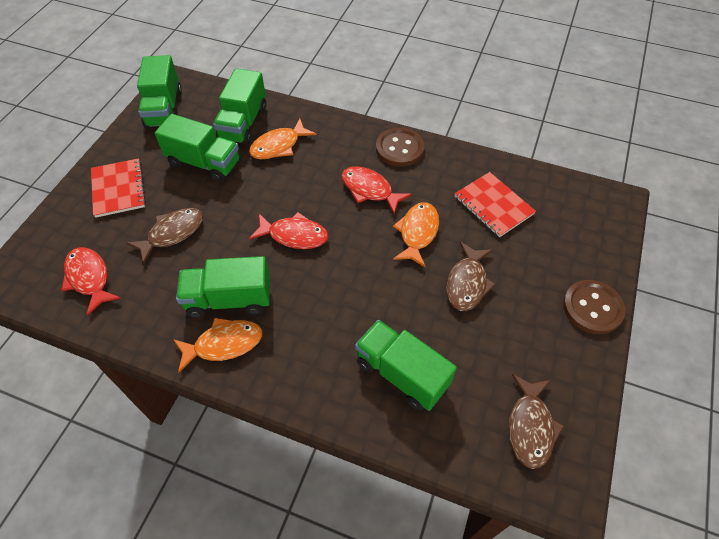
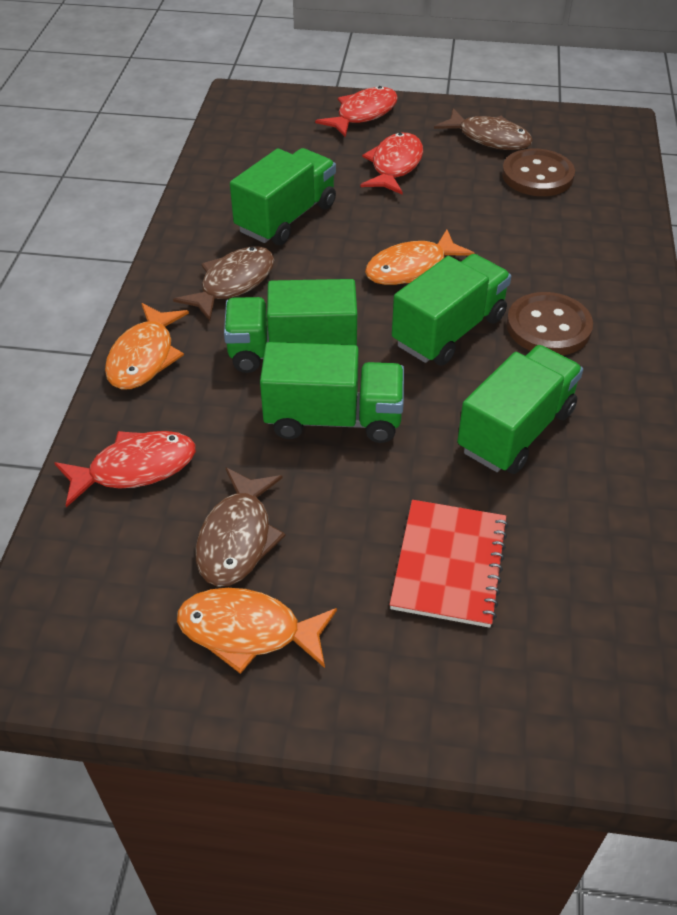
red notebook: 2 -> 1

